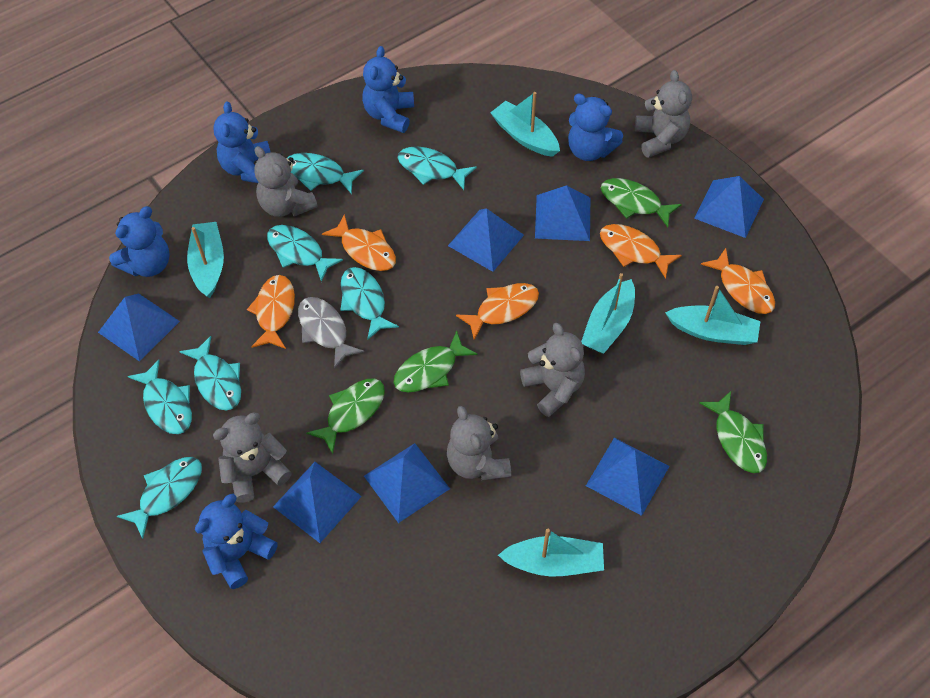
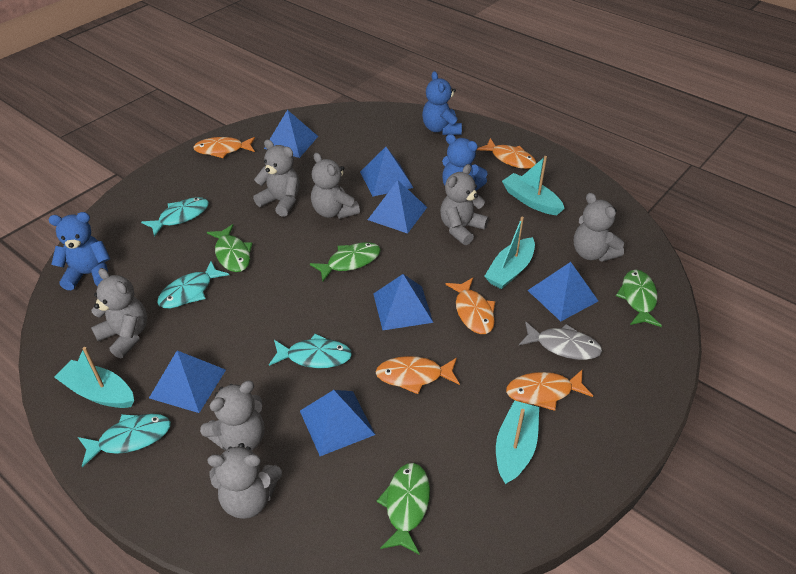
blue teddy bear: 5 -> 3
grey teddy bear: 5 -> 7
turquoise boat: 5 -> 4
turquoise fish: 7 -> 4

